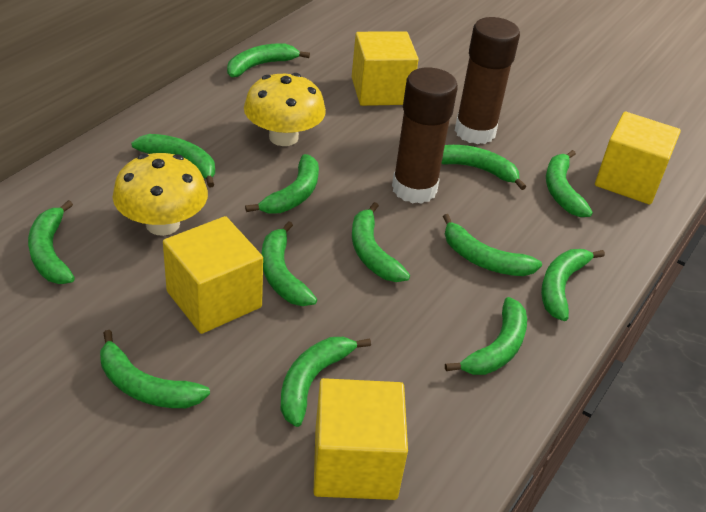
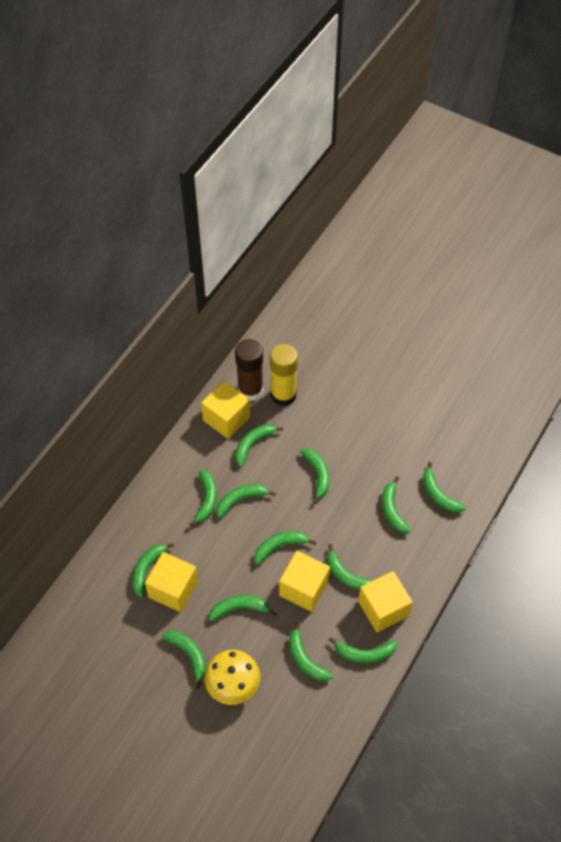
brown glue stick: 2 -> 1
yellow glue stick: 0 -> 1
yellow mushroom: 2 -> 1

